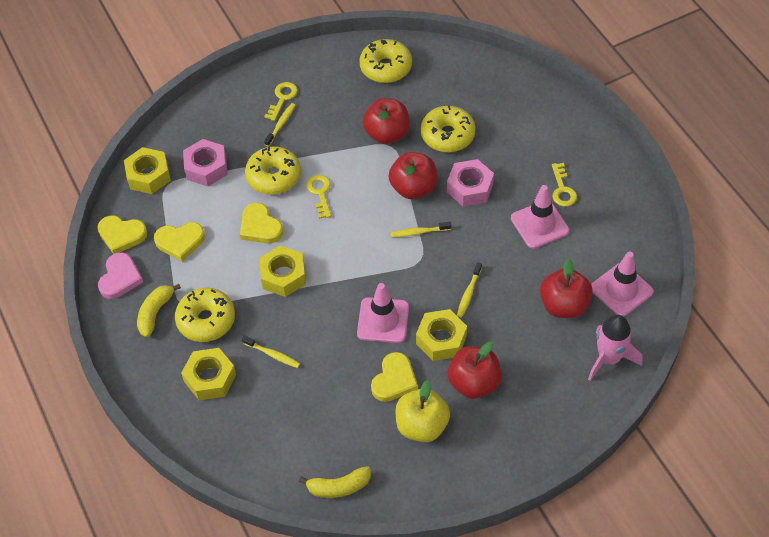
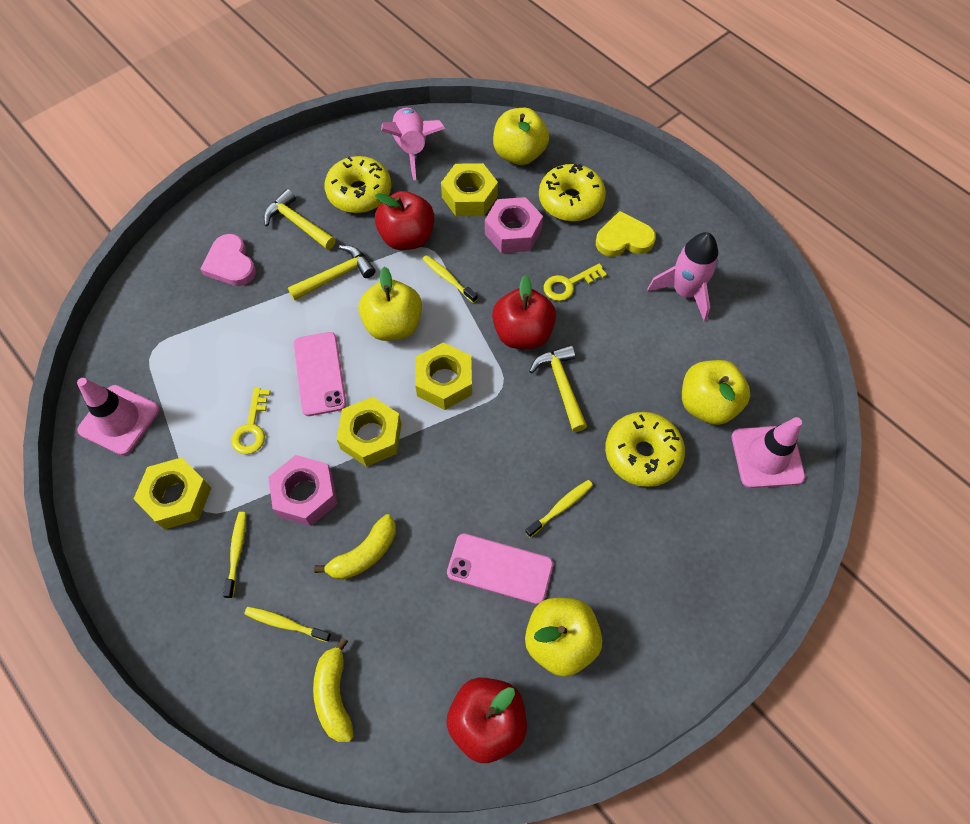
pink phone: 0 -> 2
pink rocket: 1 -> 2
pink traffic cone: 3 -> 2
red apple: 4 -> 3
yellow apple: 1 -> 4
yellow donut: 4 -> 3
yellow hammer: 0 -> 3
yellow heart: 4 -> 1
yellow key: 3 -> 2

